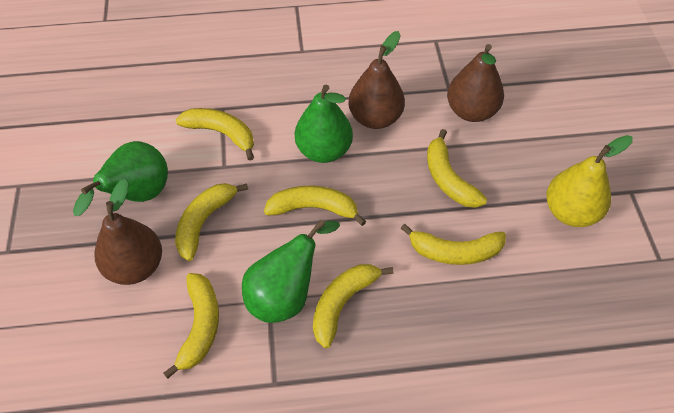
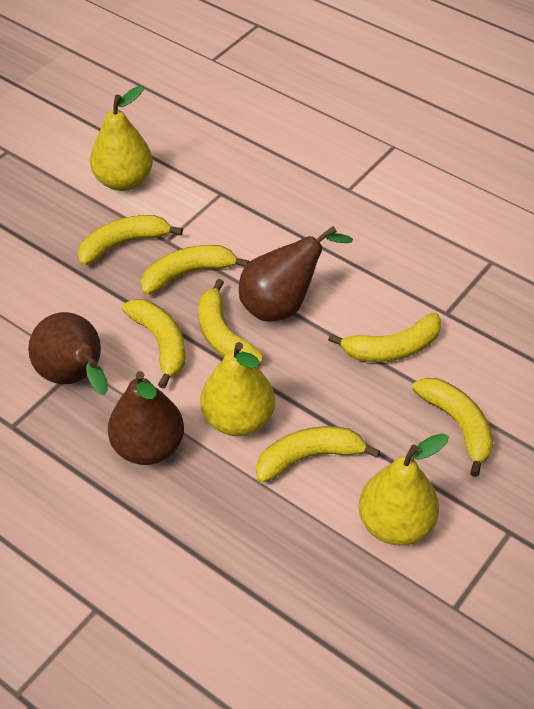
green pear: 3 -> 0
yellow pear: 1 -> 3

